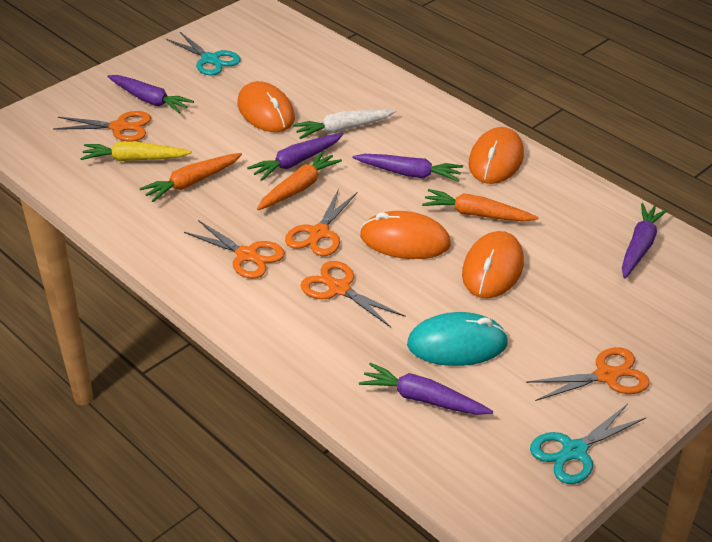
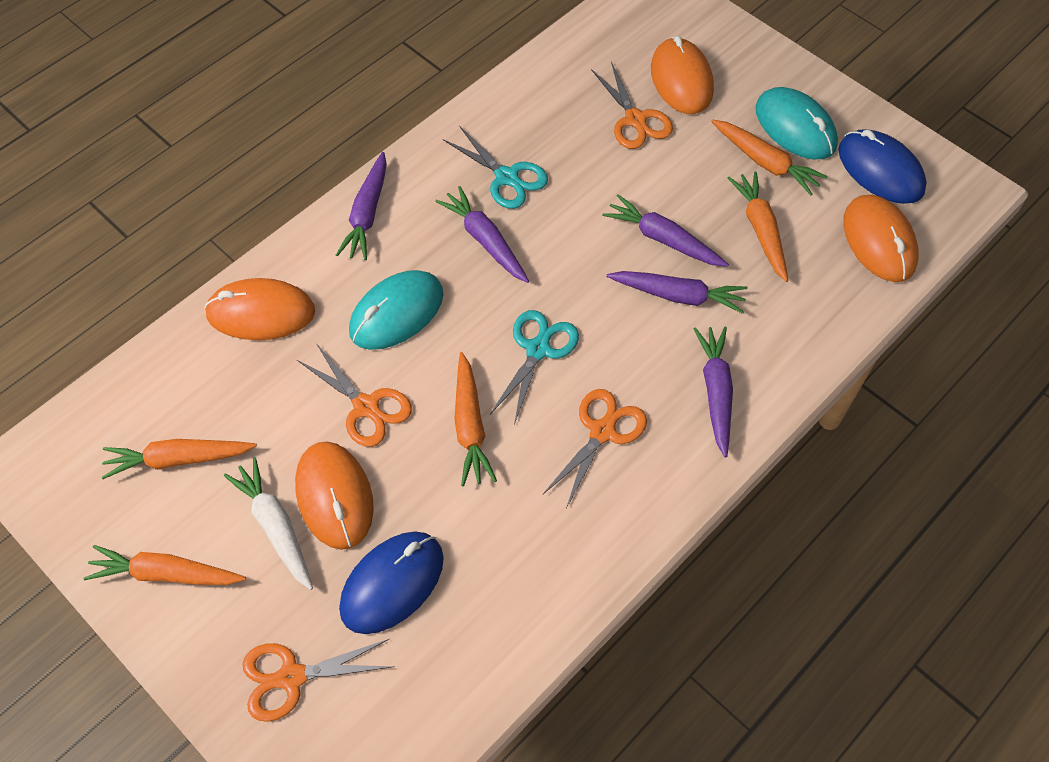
blue mouse: 0 -> 2
orange carrot: 3 -> 5
orange scissors: 5 -> 4
turquoise mouse: 1 -> 2
yellow carrot: 1 -> 0

